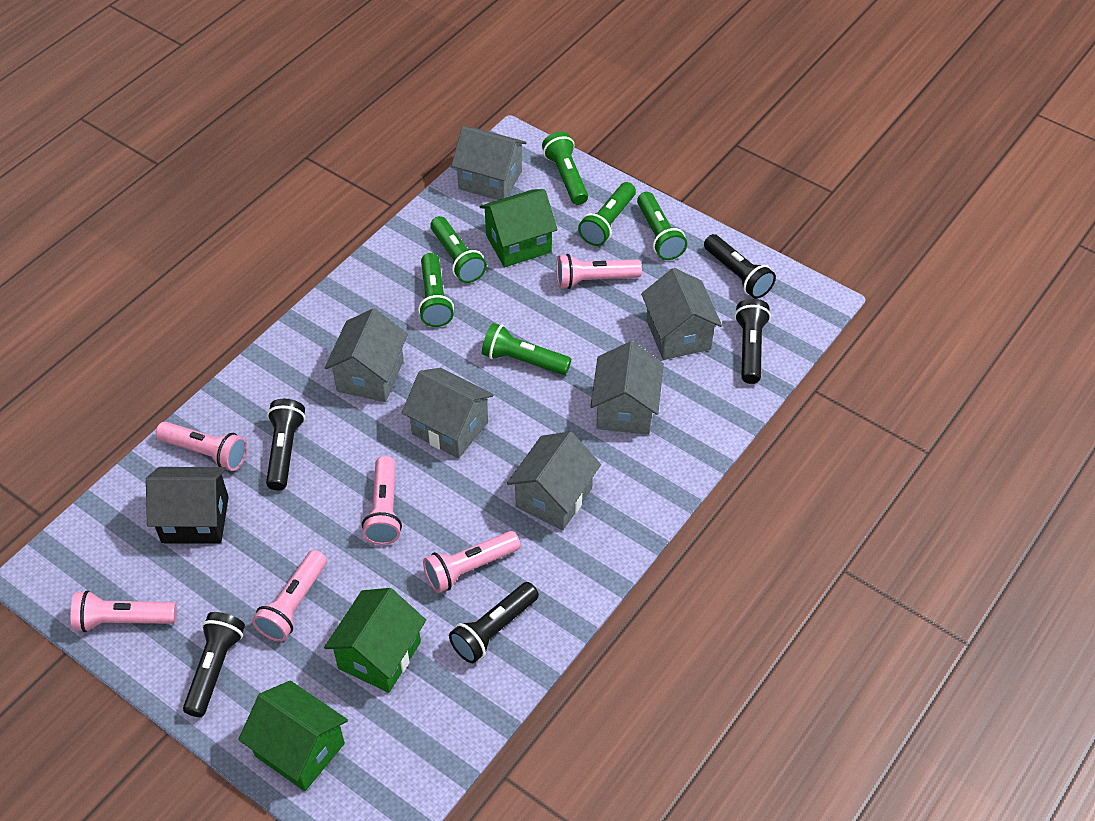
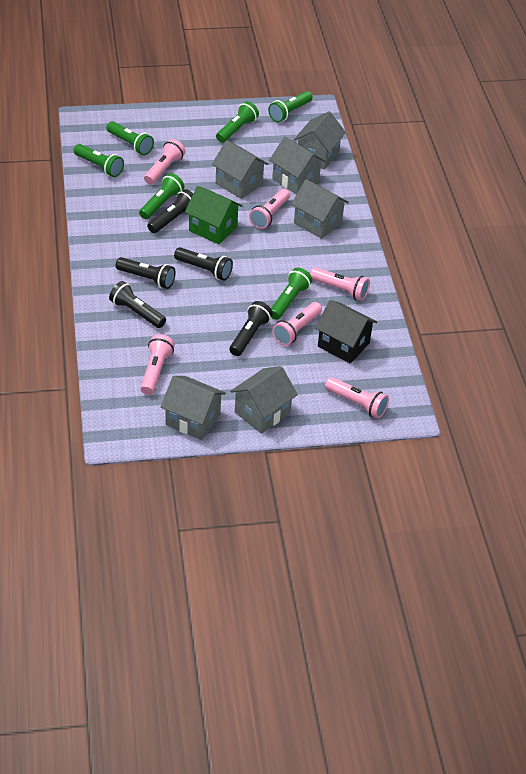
green house: 3 -> 1

